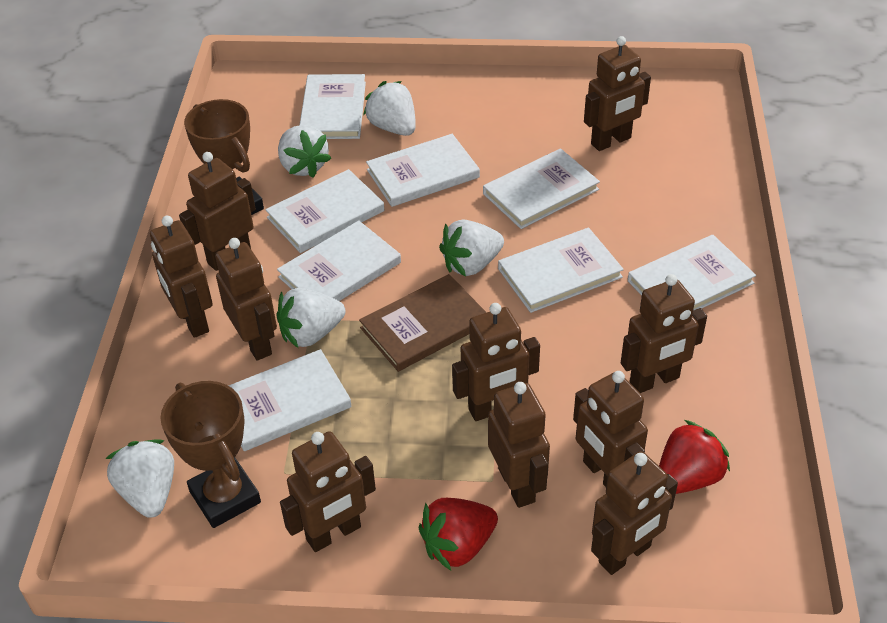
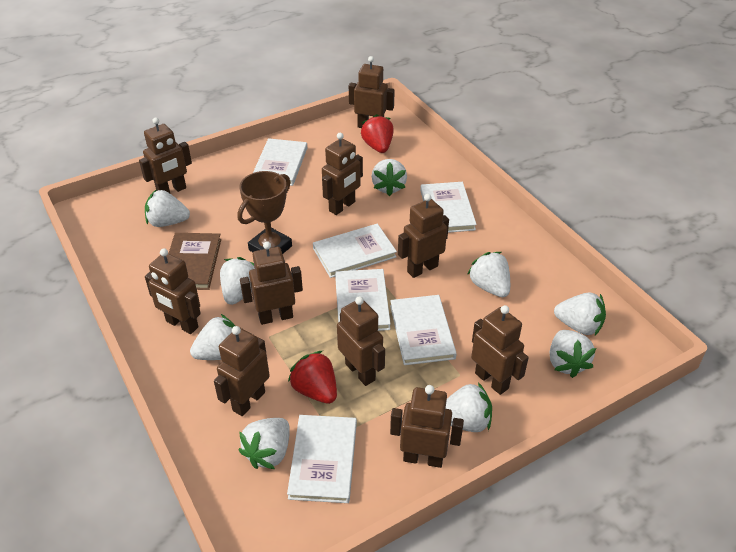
brown trophy: 2 -> 1
white book: 8 -> 6
white strawberry: 5 -> 9

